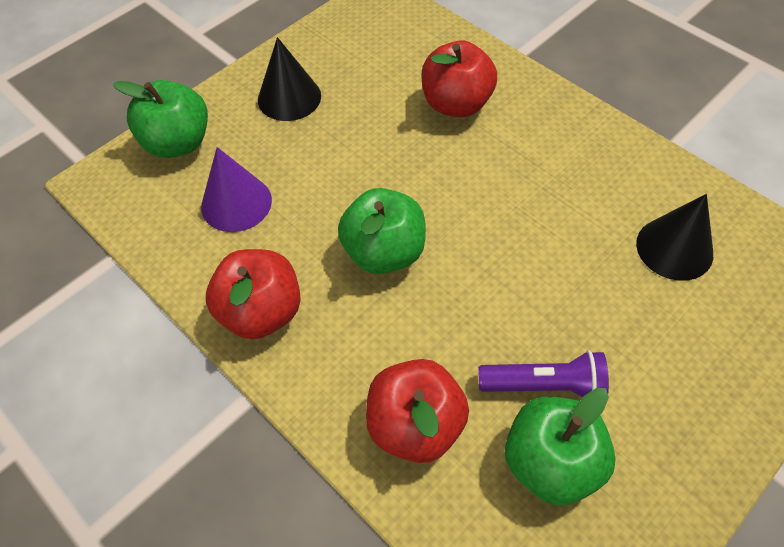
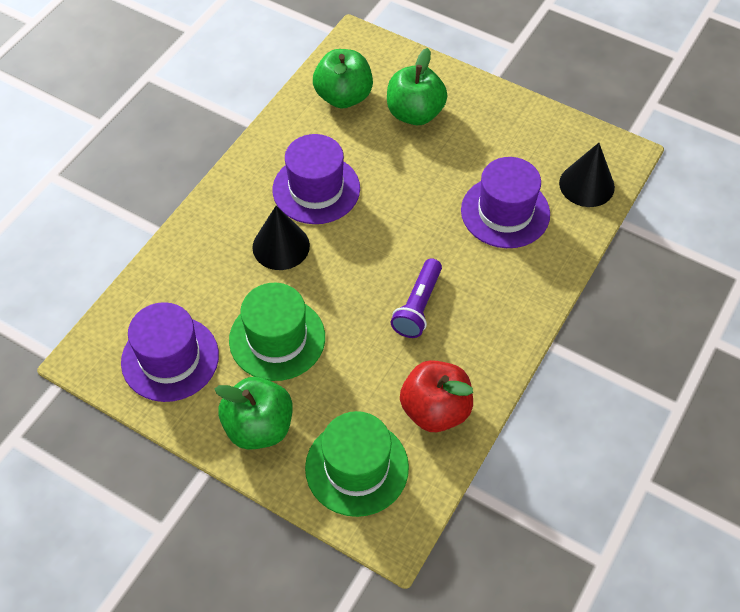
green hat: 0 -> 2
purple cone: 1 -> 0
purple hat: 0 -> 3
red apple: 3 -> 1

